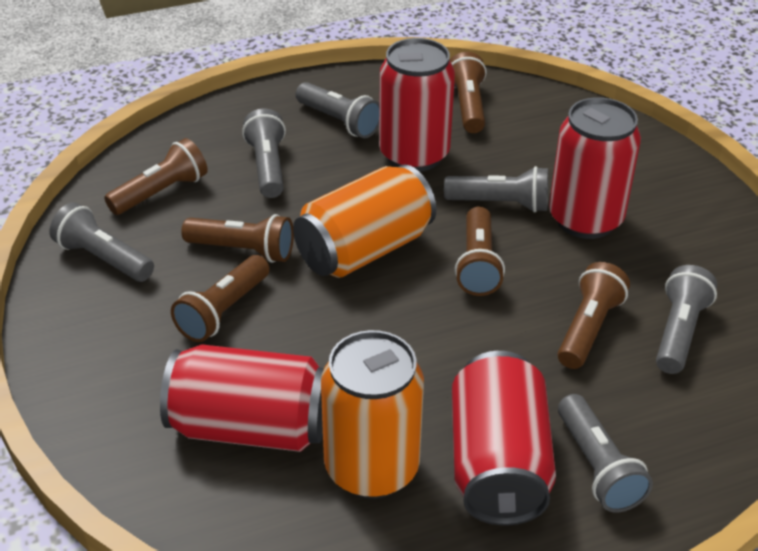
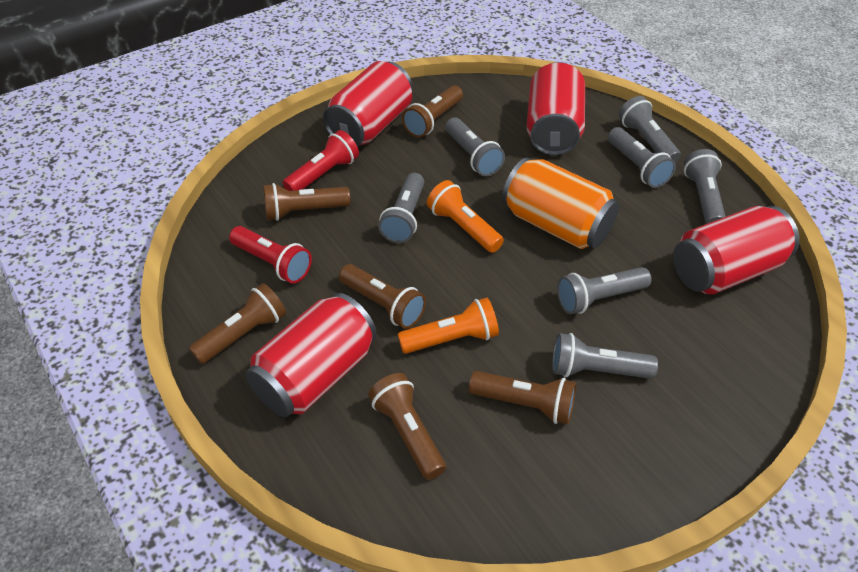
grey flashlight: 6 -> 7
orange can: 2 -> 1
orange flashlight: 0 -> 2
red flashlight: 0 -> 2

